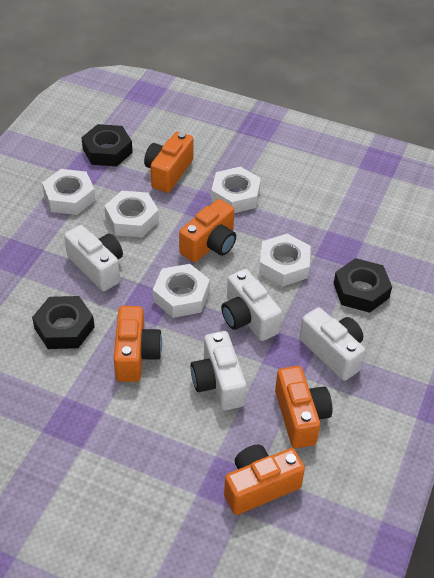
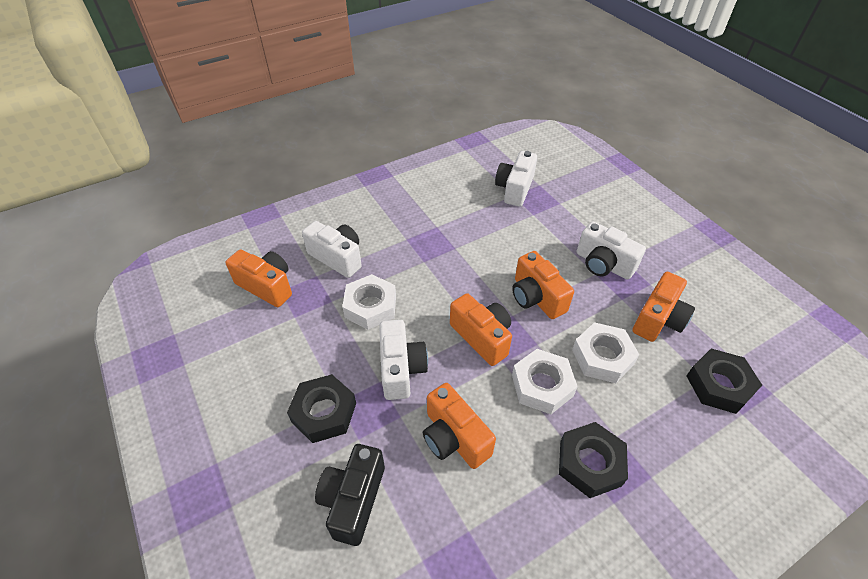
black camera: 0 -> 1
white nut: 5 -> 3

